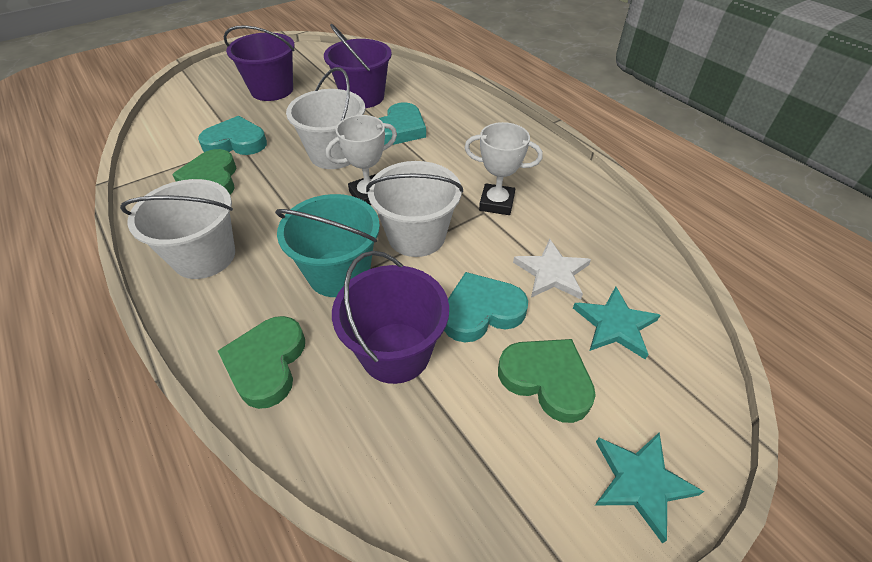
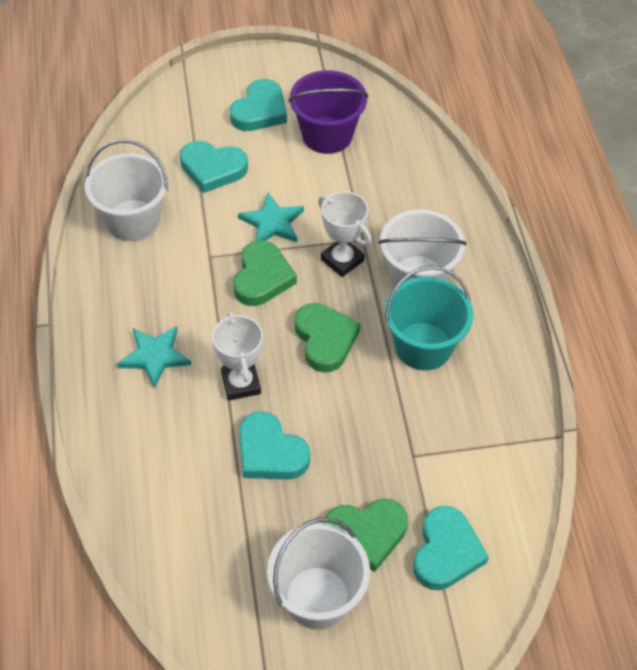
purple bucket: 3 -> 1
turquoise heart: 3 -> 4
white star: 1 -> 0

